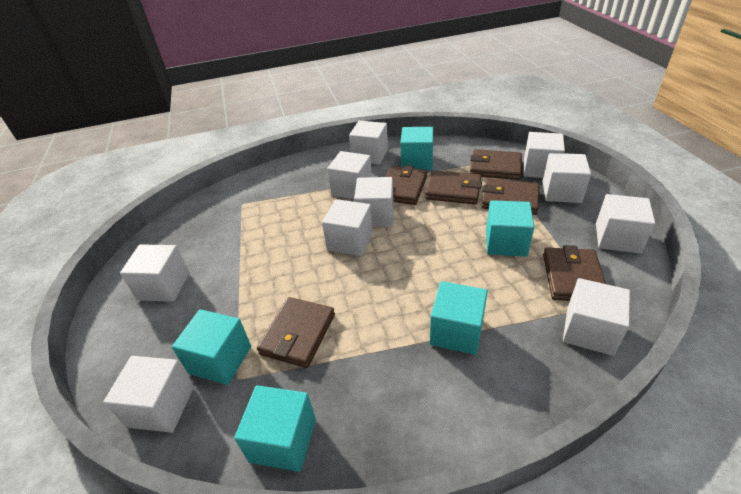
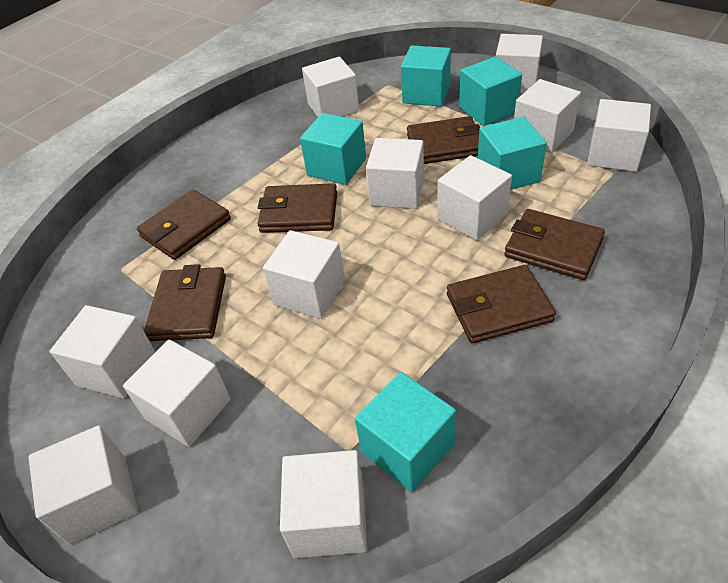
white cube: 10 -> 11

